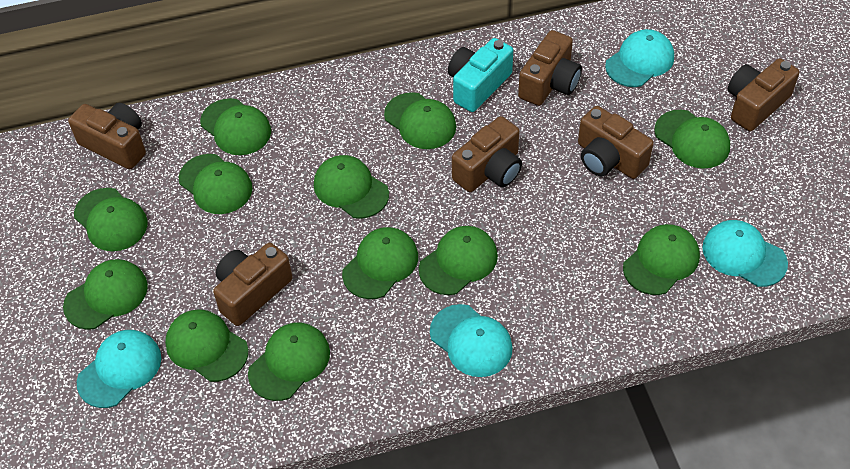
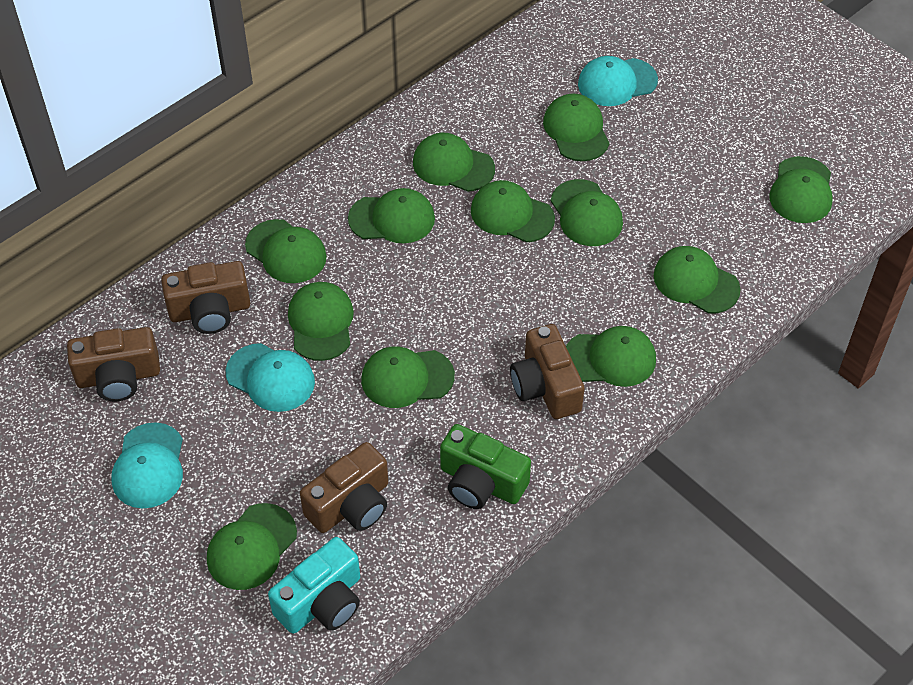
brown camera: 6 -> 4
green camera: 0 -> 1
turquoise cap: 4 -> 3

